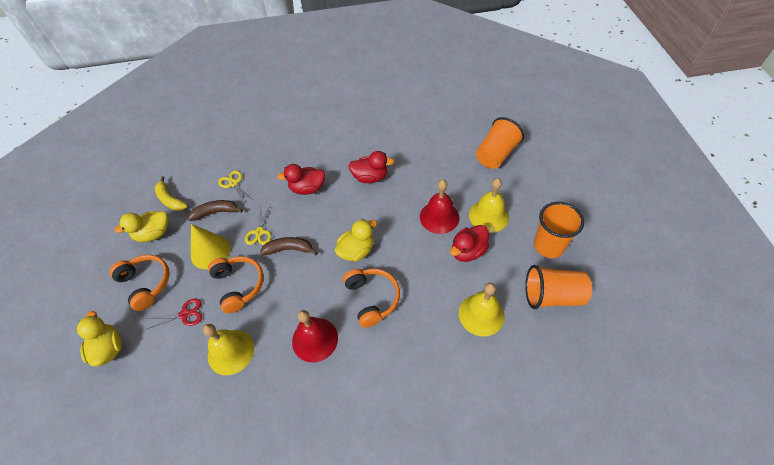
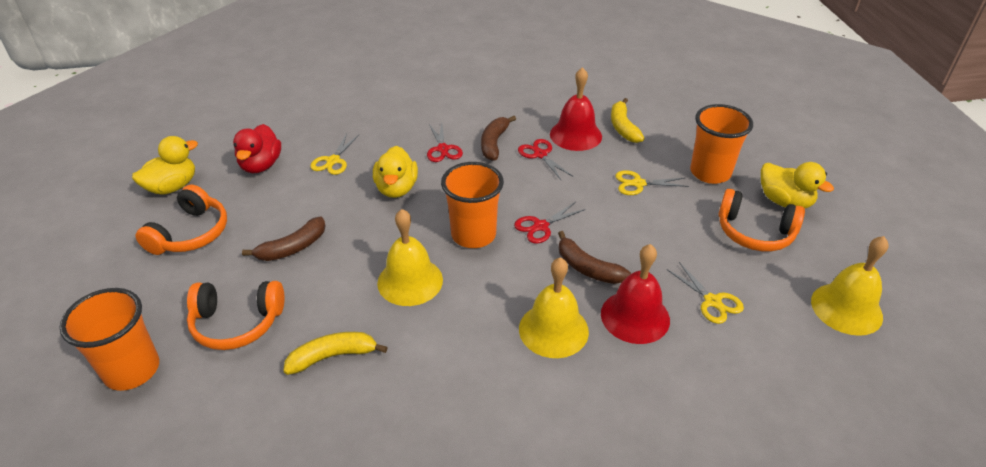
brown banana: 2 -> 3
red duck: 3 -> 1
red scissors: 1 -> 3
yellow banana: 1 -> 2
yellow cone: 1 -> 0
yellow scissors: 2 -> 3

